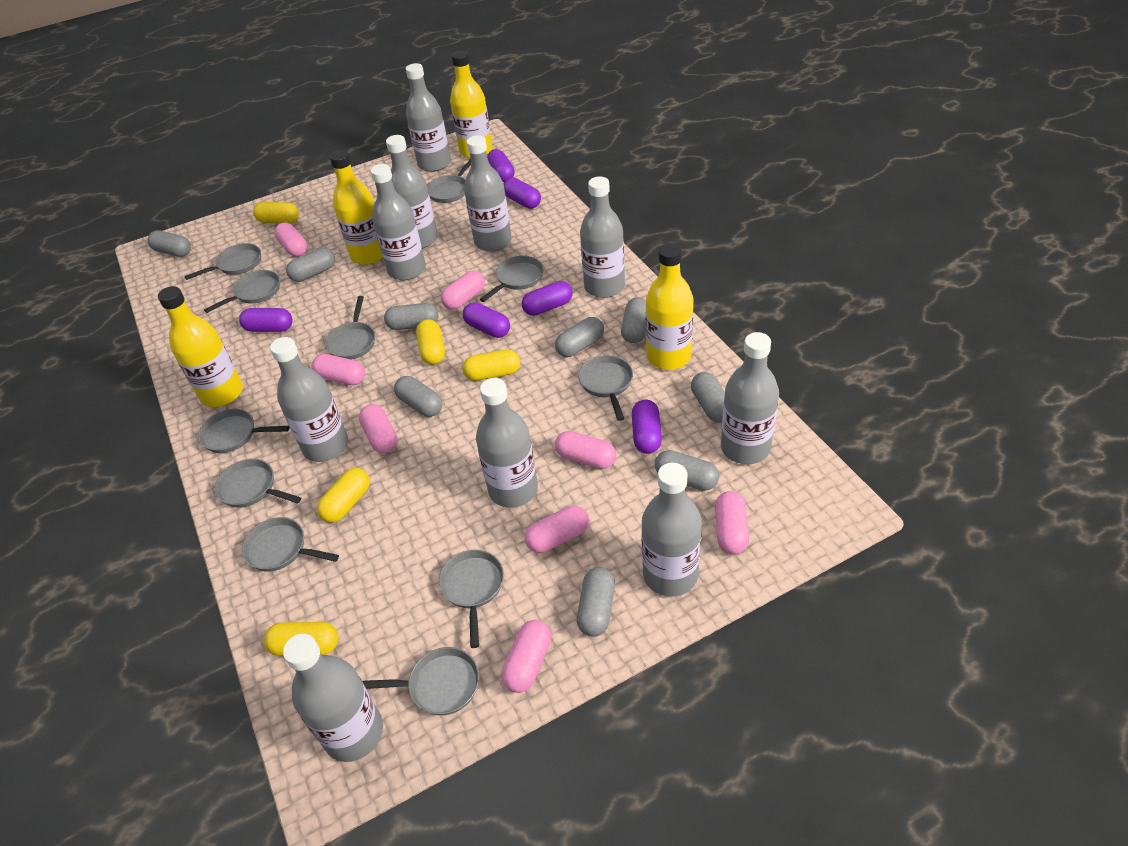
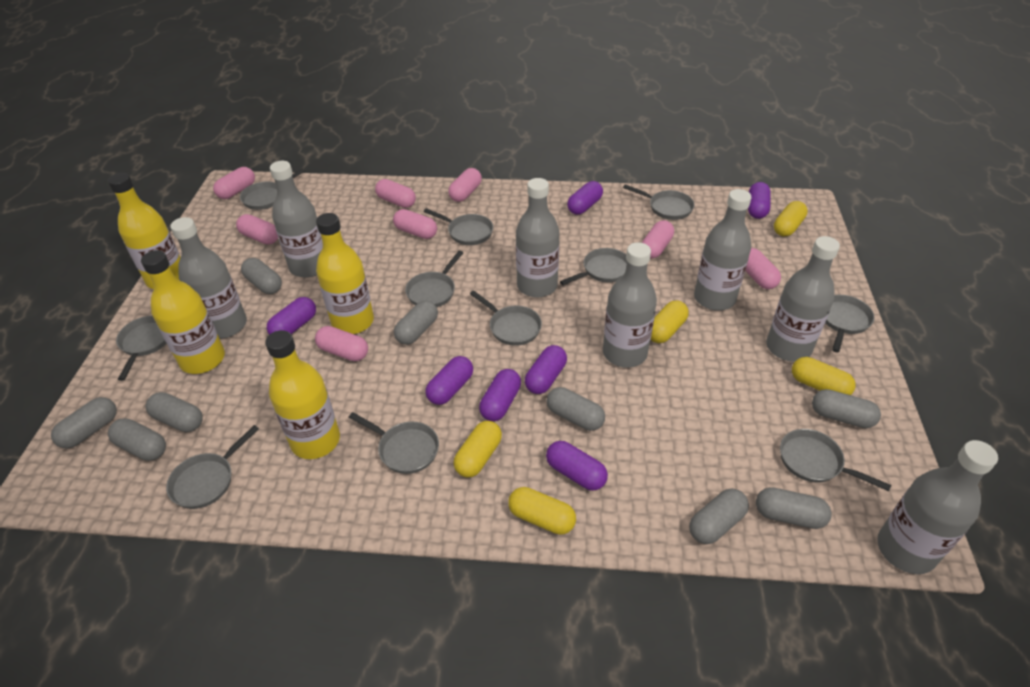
grey bottle: 10 -> 7
purple capsule: 6 -> 7

